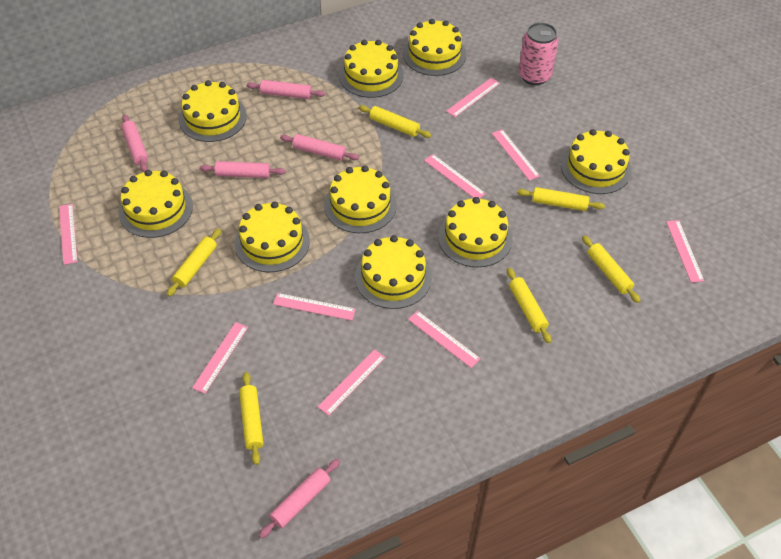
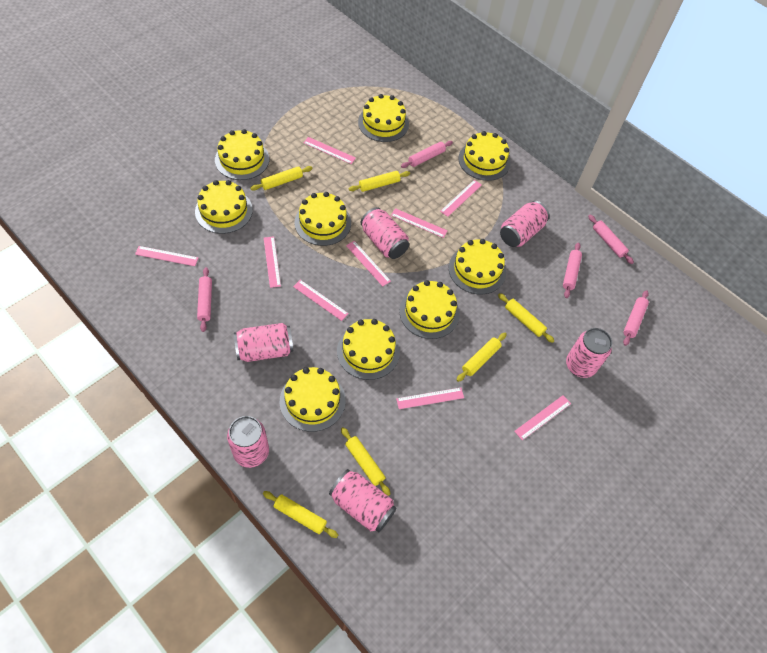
pink can: 1 -> 6

